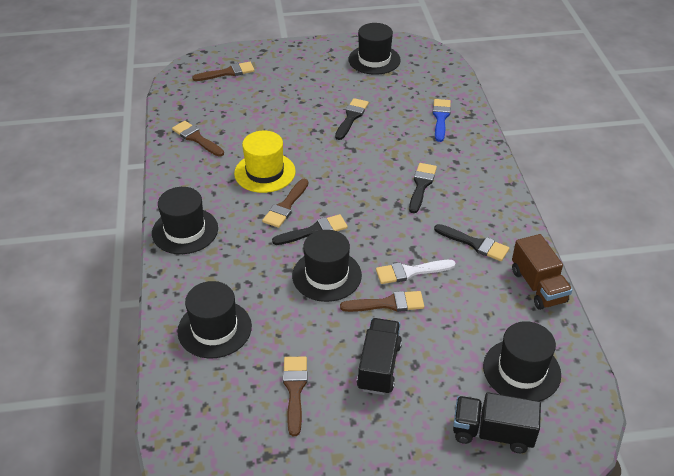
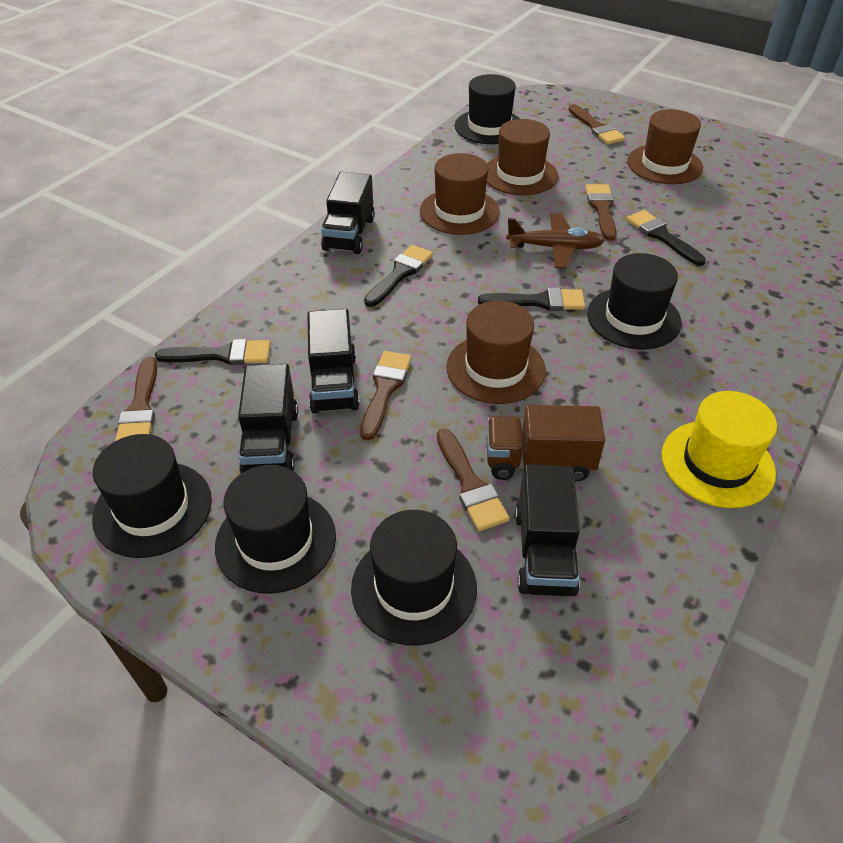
black truck: 2 -> 4
blue brush: 1 -> 0
brown hat: 0 -> 4
brown plane: 0 -> 1
white brush: 1 -> 0

